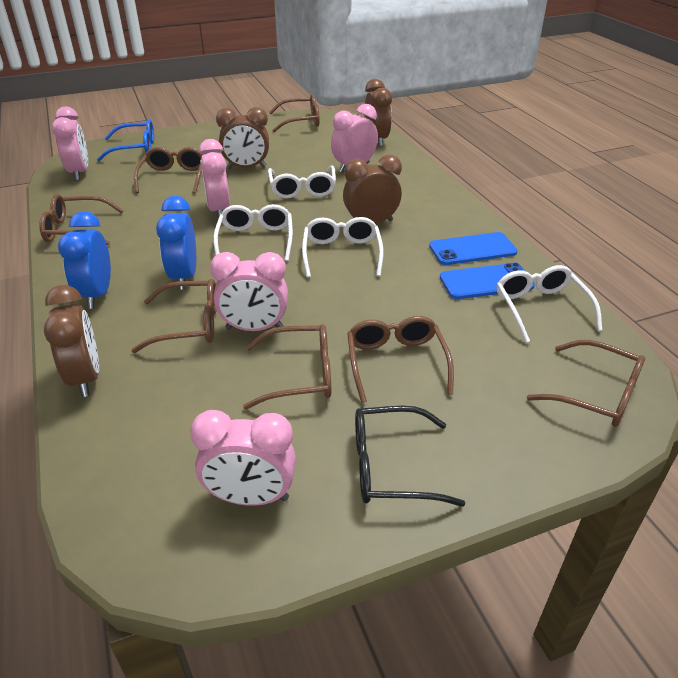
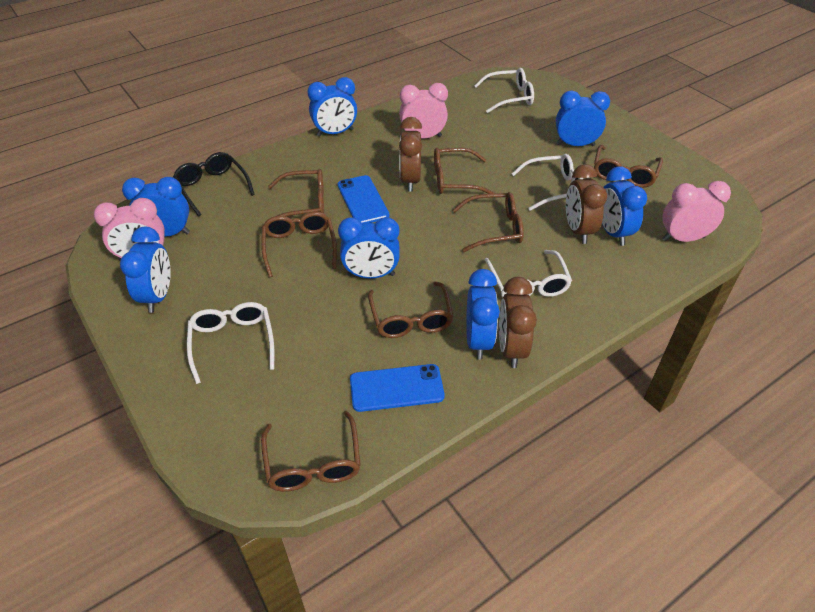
blue clock: 2 -> 7
blue glasses: 1 -> 0
brown clock: 4 -> 3
pink clock: 5 -> 3

